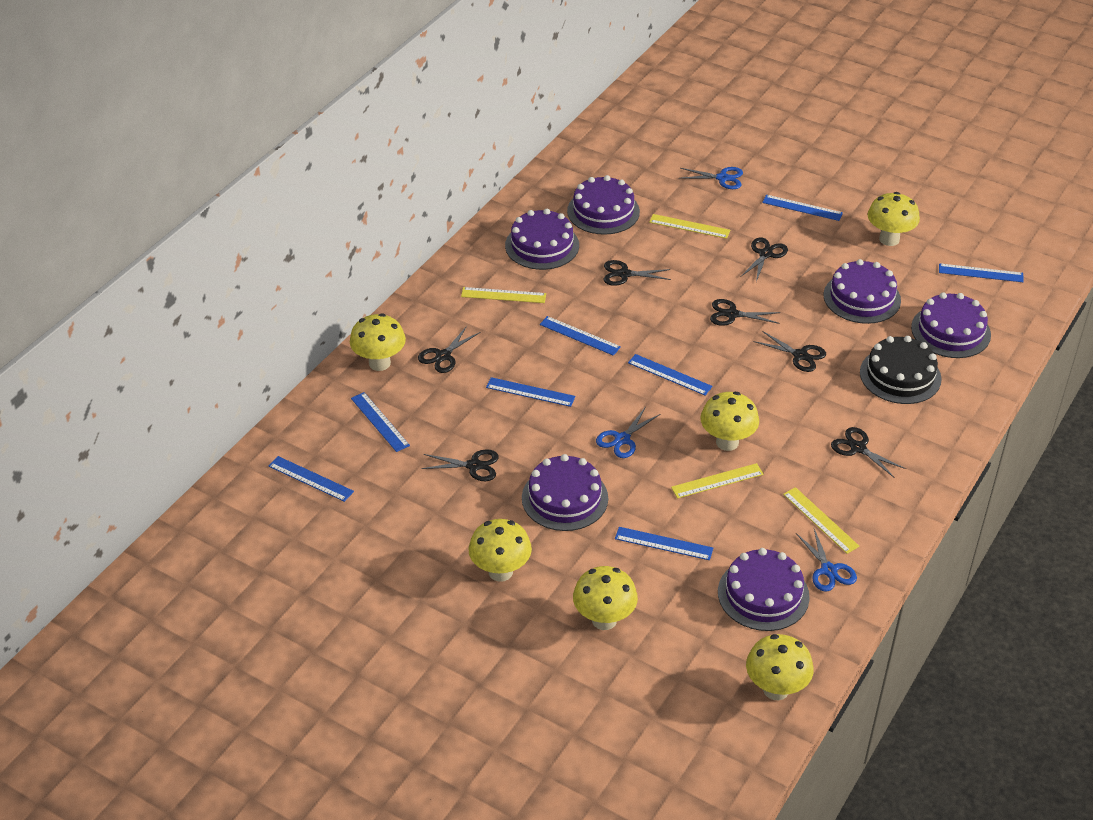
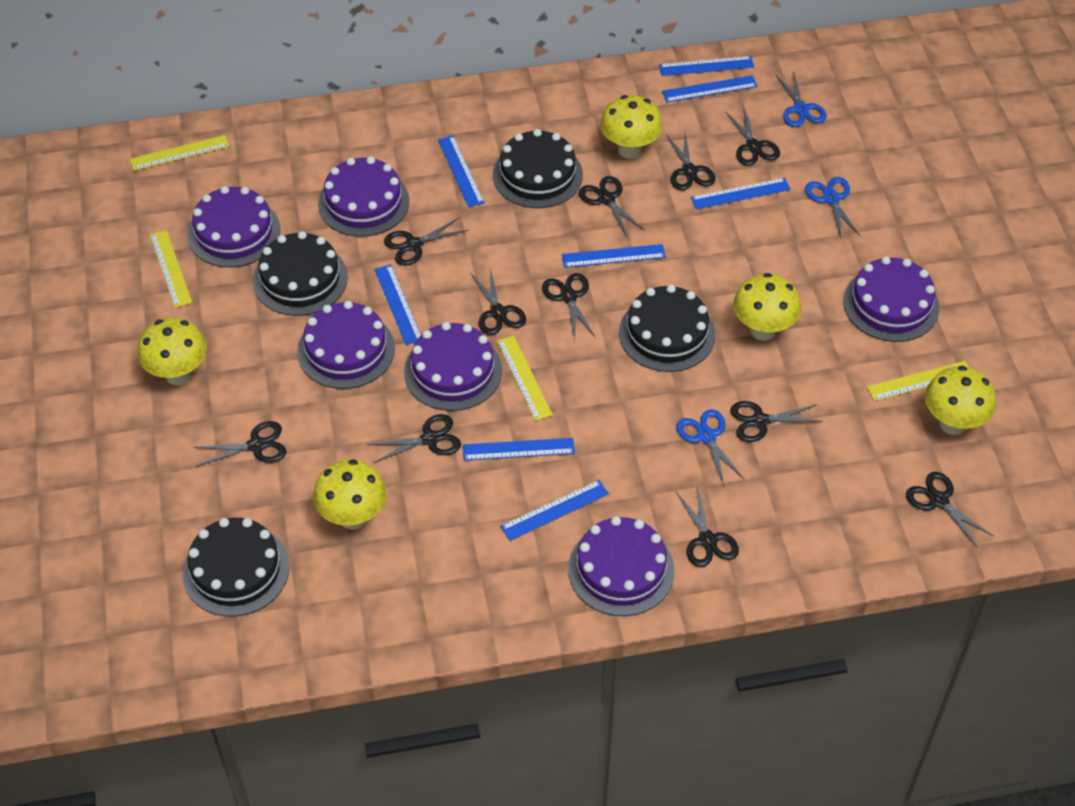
black cake: 1 -> 4
black scissors: 7 -> 11
yellow mushroom: 6 -> 5

